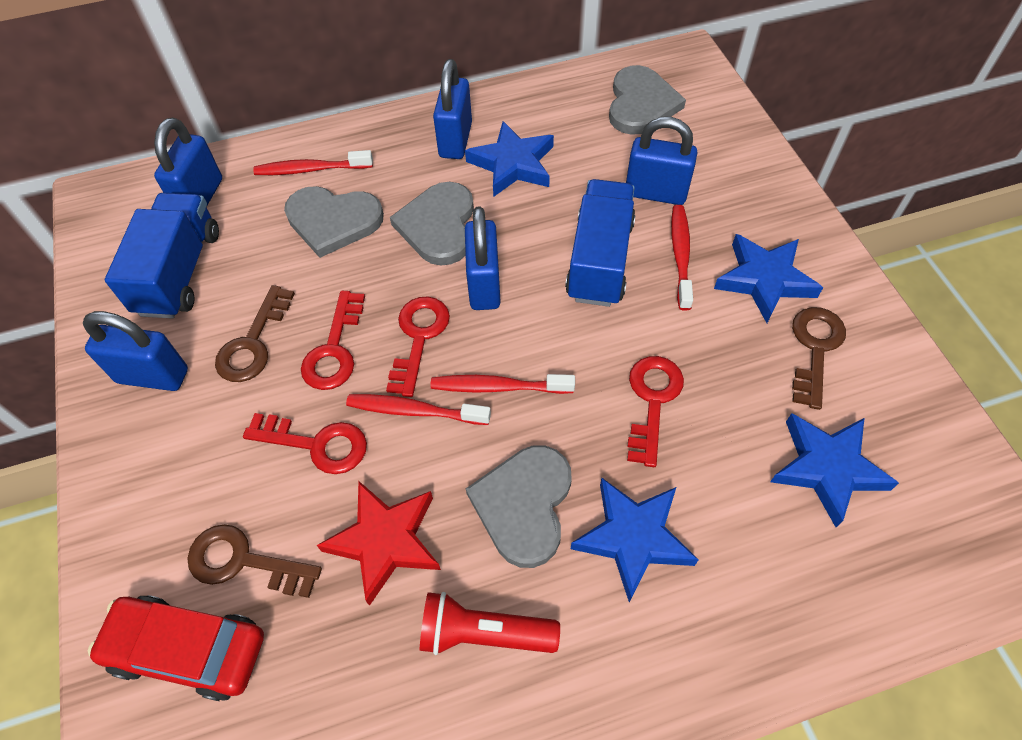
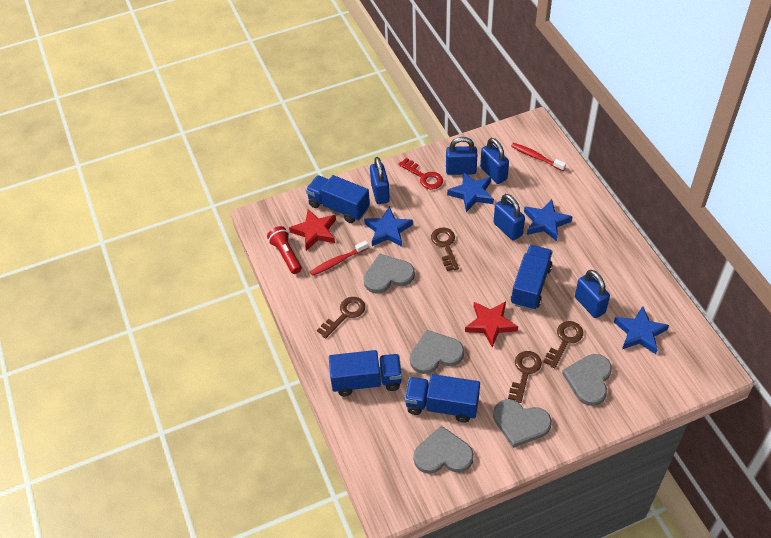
blue truck: 2 -> 4
brown key: 3 -> 4
grey heart: 4 -> 5
red car: 1 -> 0
red key: 4 -> 1
red star: 1 -> 2
red toothbrush: 4 -> 2

